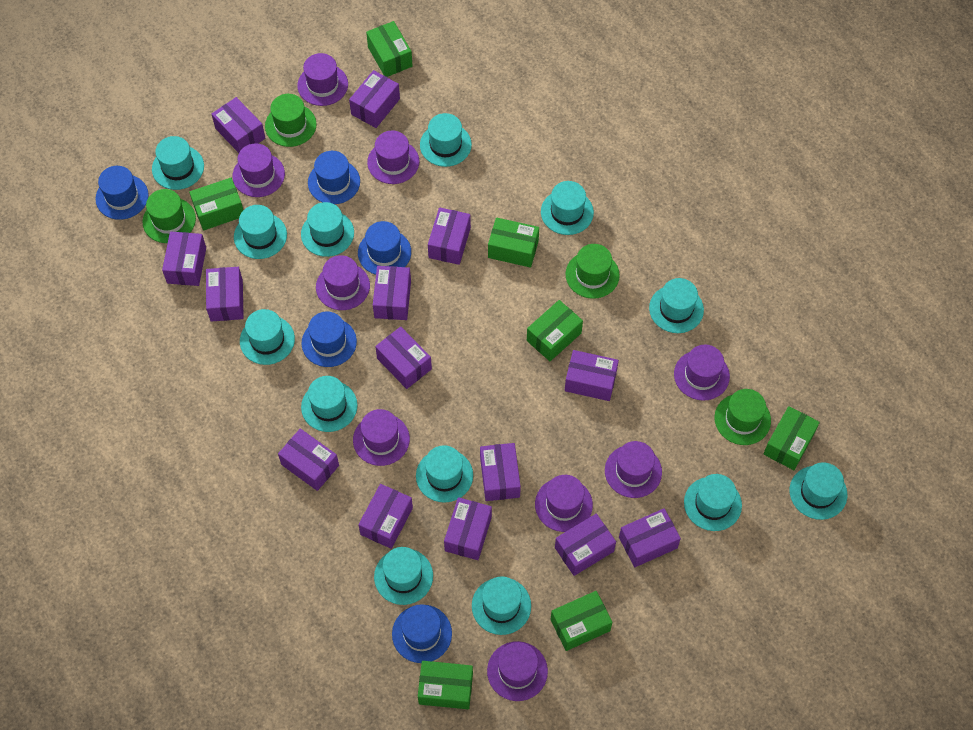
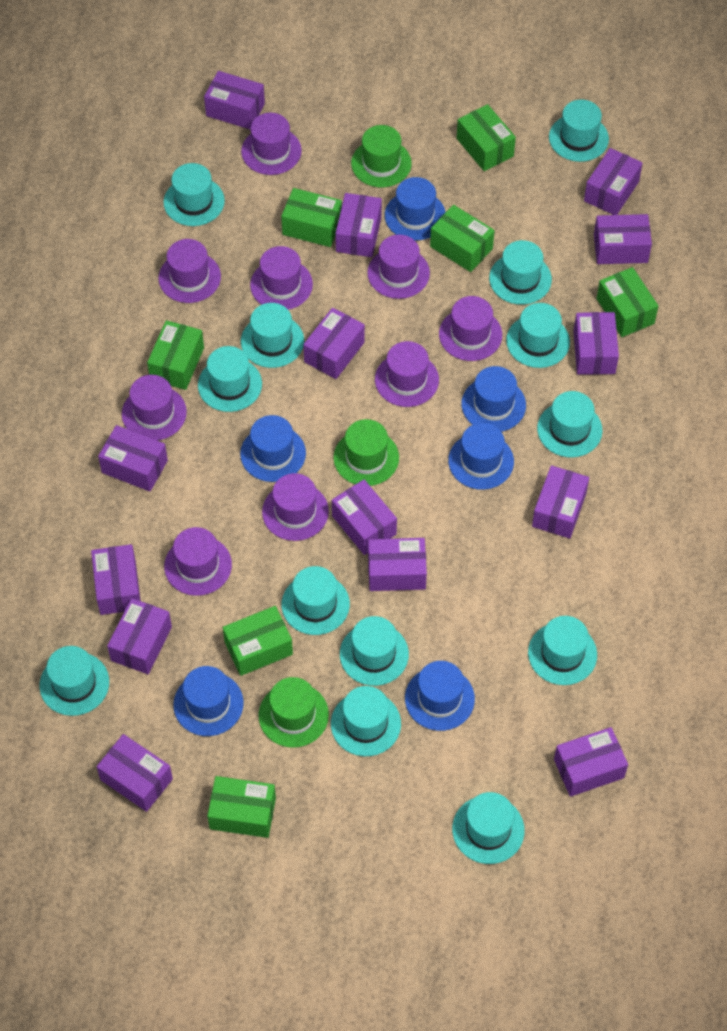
blue hat: 5 -> 6
green hat: 4 -> 3

